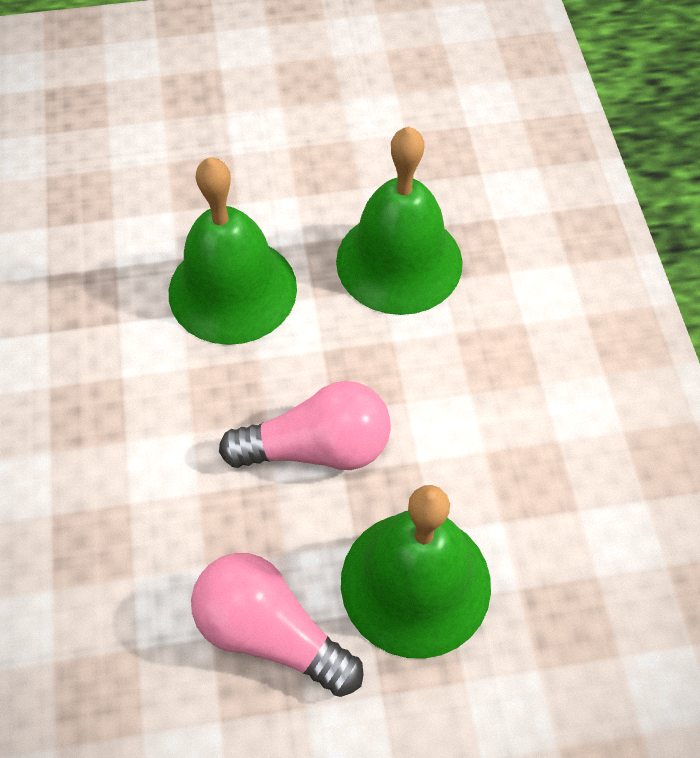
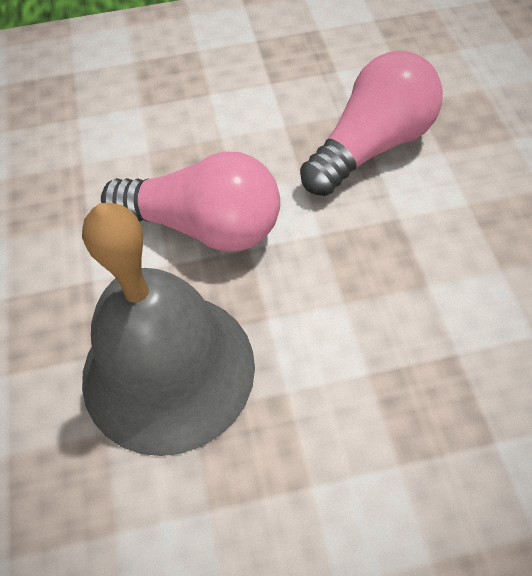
green bell: 3 -> 0
grey bell: 0 -> 1

